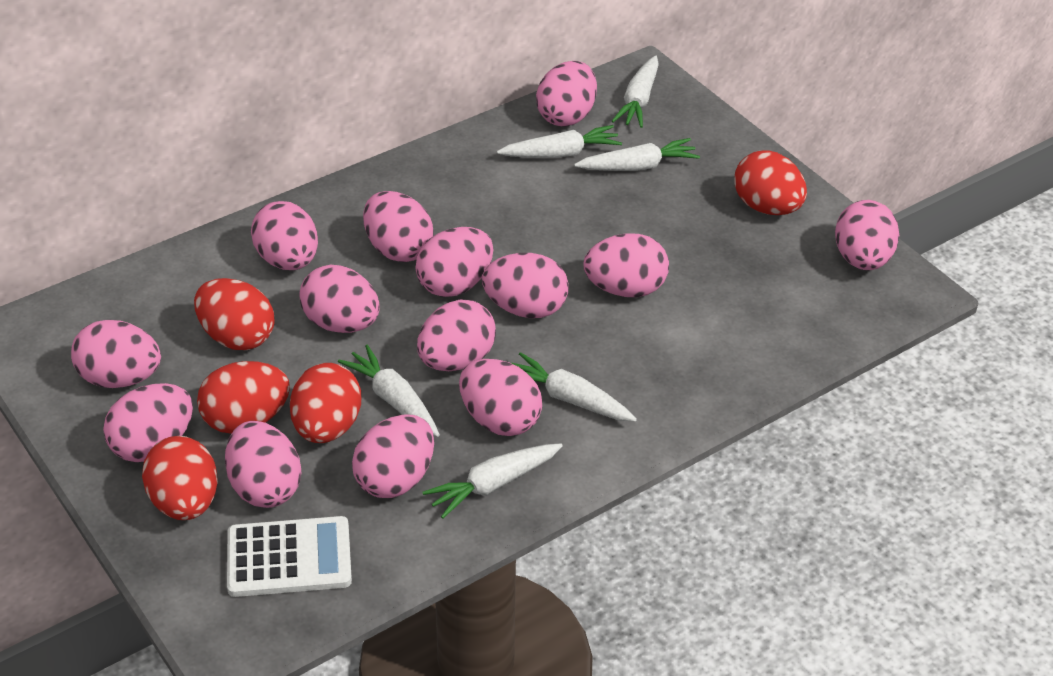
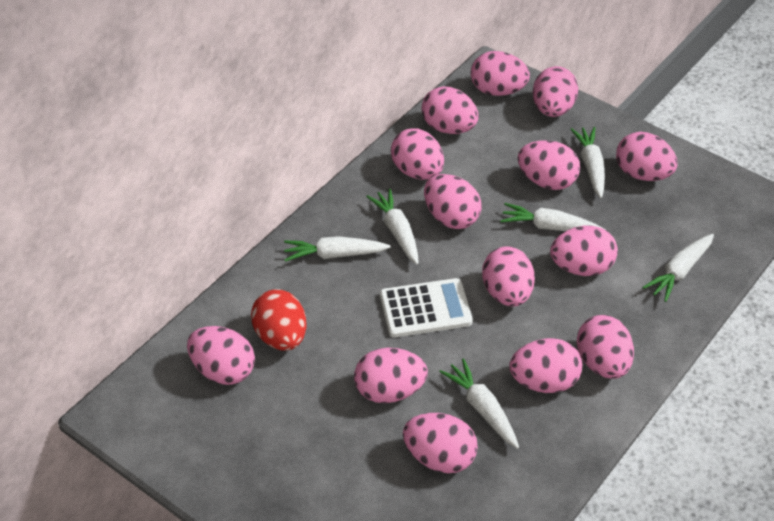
red egg: 5 -> 1

